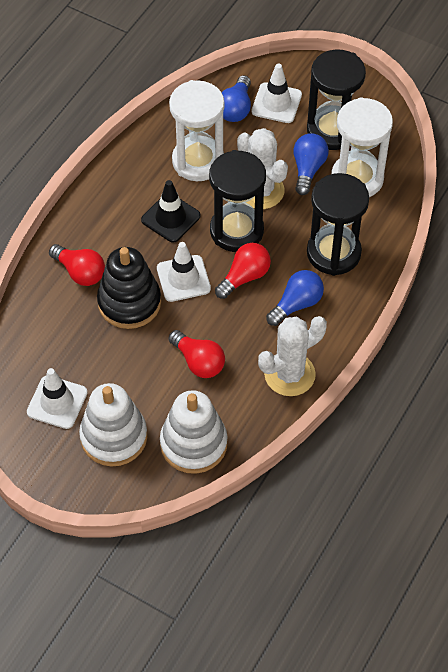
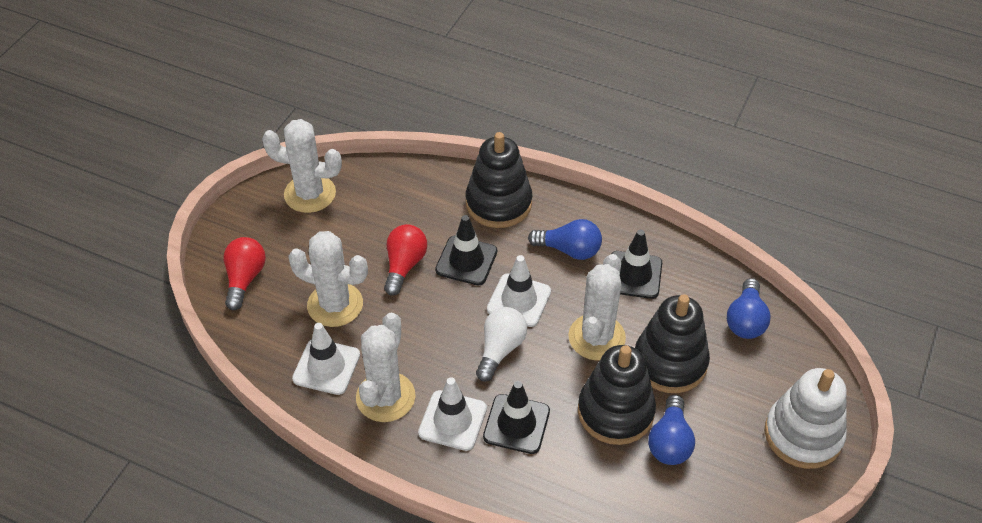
black hourglass: 3 -> 0
black stacking toy: 1 -> 3
black traffic cone: 1 -> 3
red light bulb: 3 -> 2
white cactus: 2 -> 4
white hourglass: 2 -> 0
white light bulb: 0 -> 1
white stacking toy: 2 -> 1

